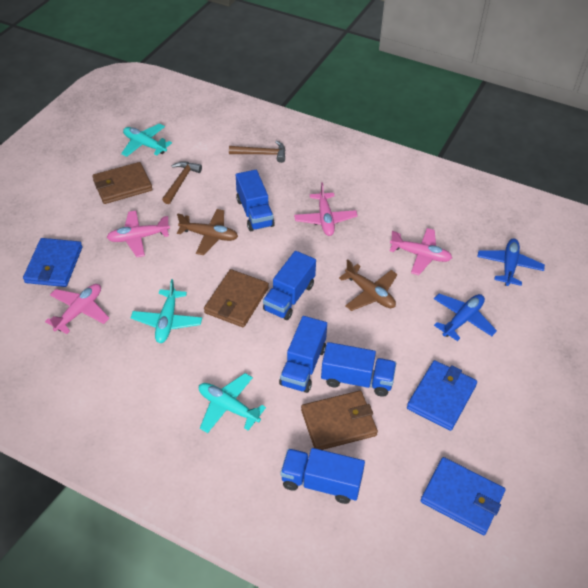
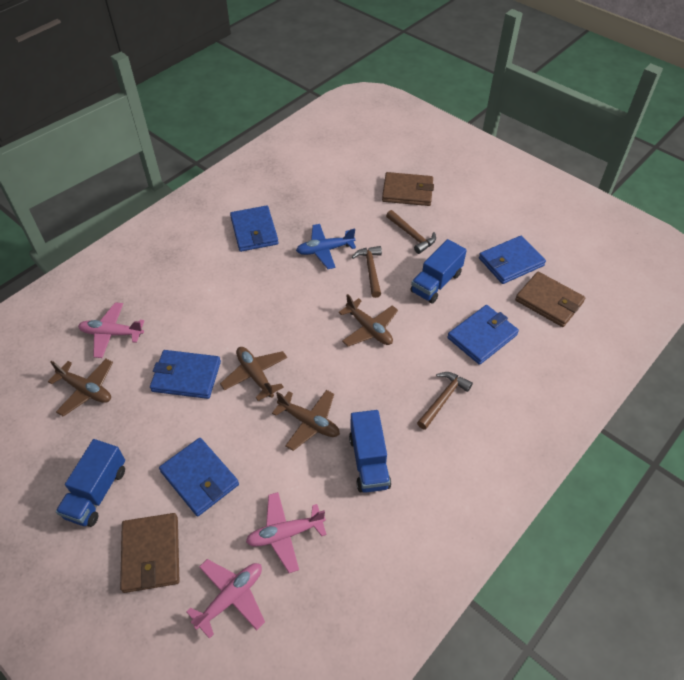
blue plane: 2 -> 1
blue truck: 5 -> 3
blue wallet: 3 -> 5
brown hammer: 2 -> 3
brown plane: 2 -> 4
pink plane: 4 -> 3
turquoise plane: 3 -> 0

